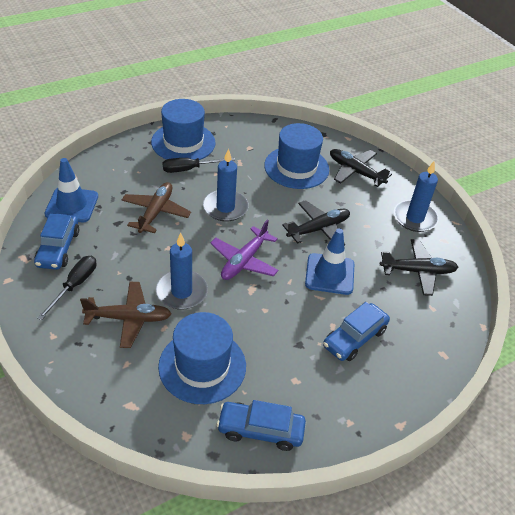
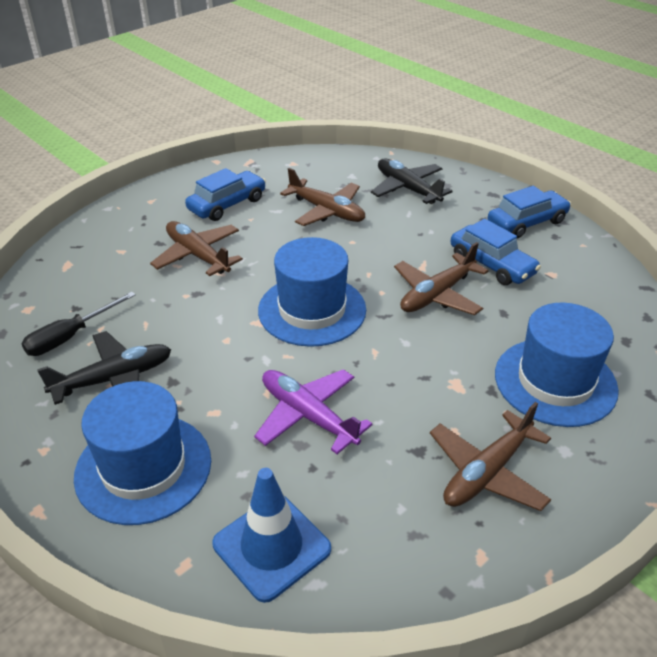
black plane: 3 -> 2
black screwdriver: 2 -> 1
blue candle: 3 -> 0
blue traffic cone: 2 -> 1
brown plane: 2 -> 4

